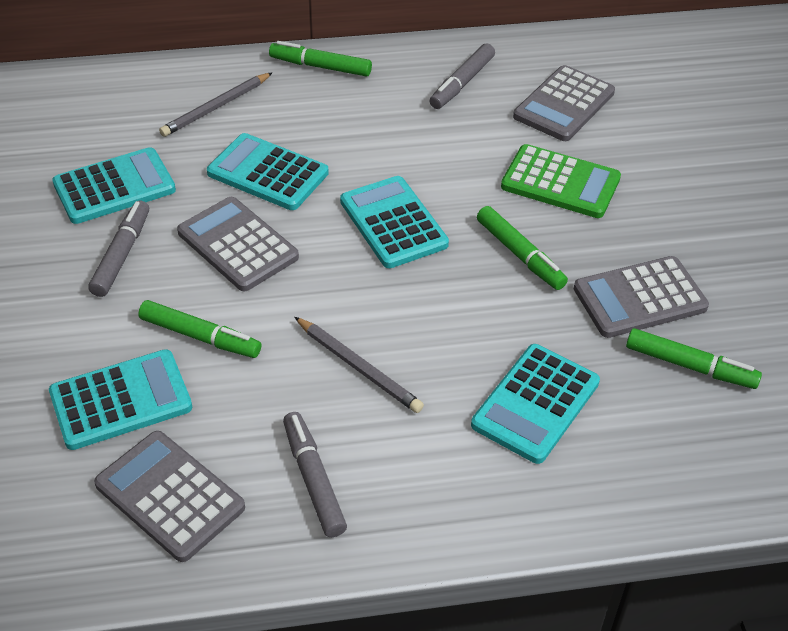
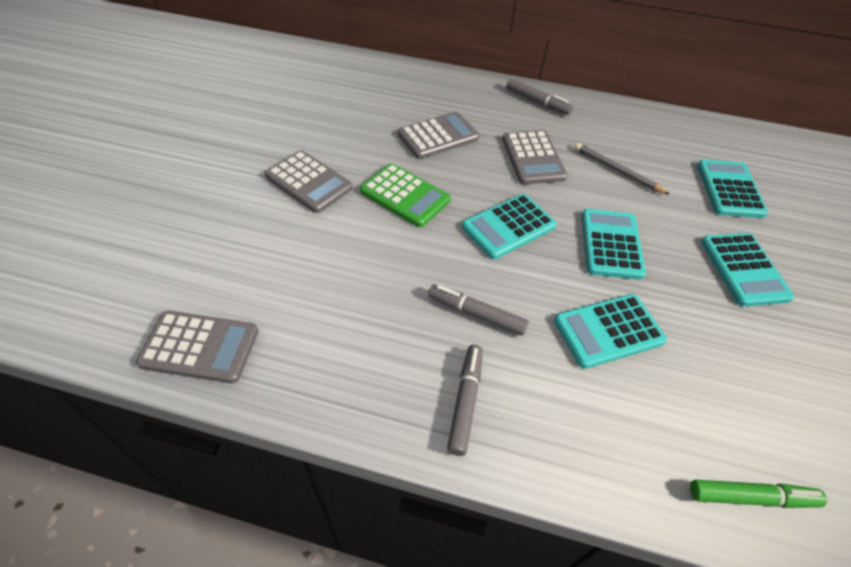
green marker: 4 -> 1
grey pencil: 2 -> 1

